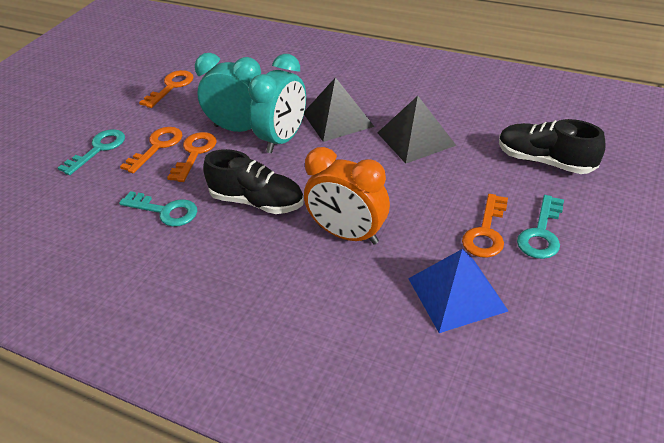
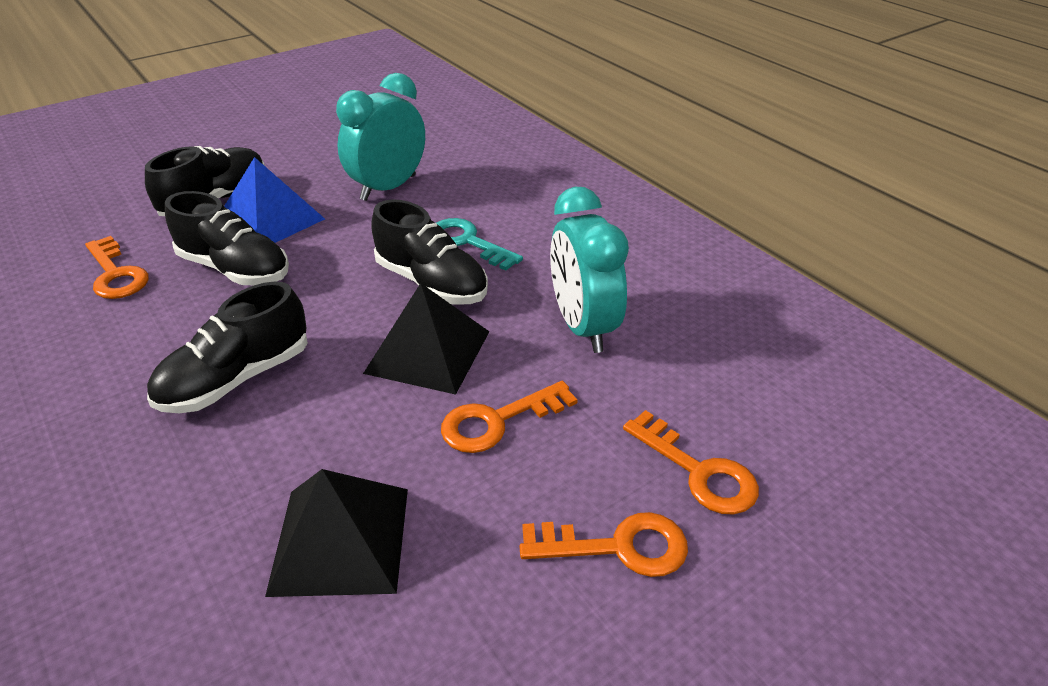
black shoe: 2 -> 4
orange clock: 1 -> 0
turquoise key: 3 -> 1

